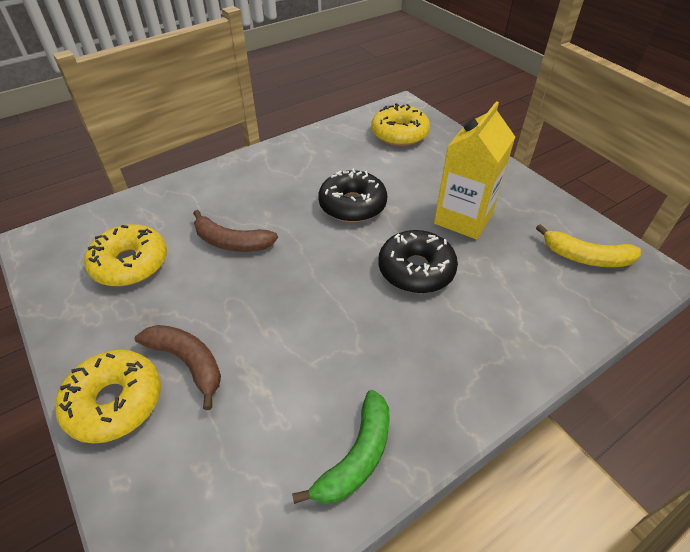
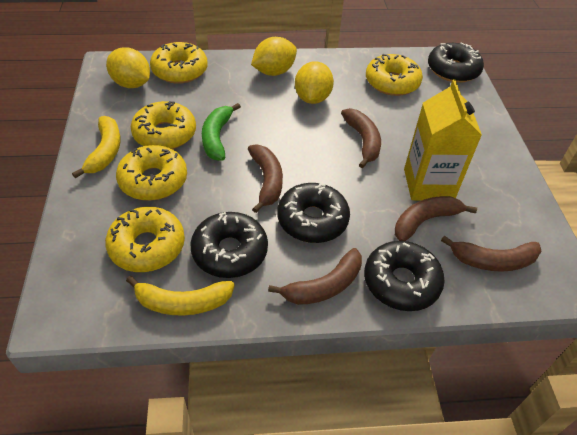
black donut: 2 -> 4
brown banana: 2 -> 5
yellow banana: 1 -> 2
yellow donut: 3 -> 5
yellow lemon: 0 -> 3

